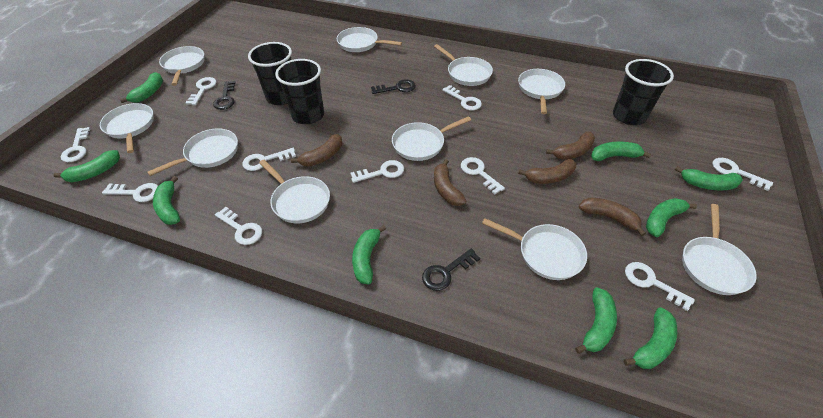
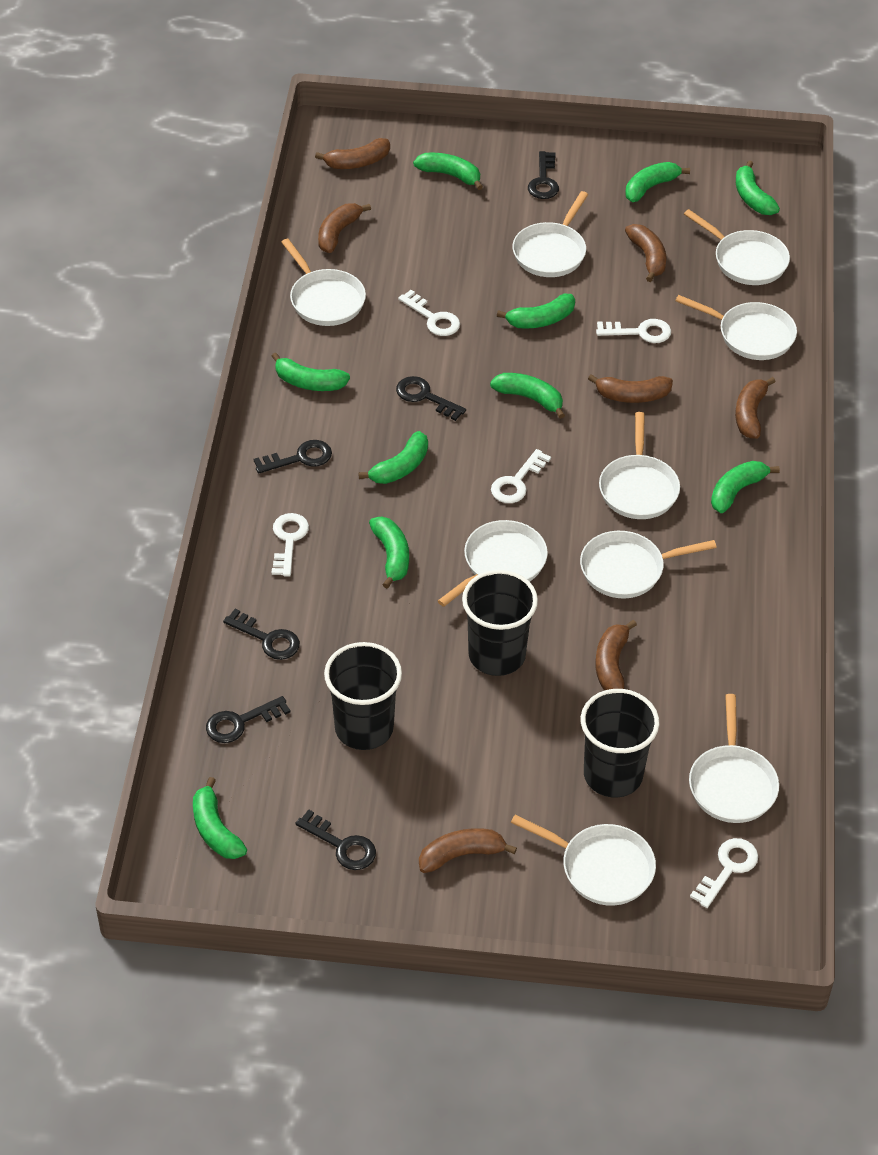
black key: 3 -> 6
brown banana: 5 -> 7
green banana: 9 -> 10
white key: 10 -> 5
white pan: 10 -> 9

